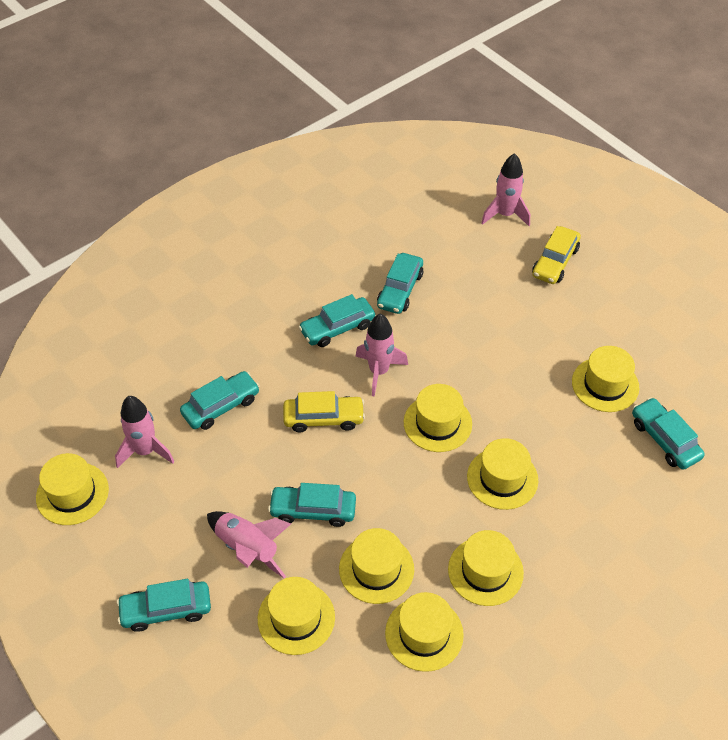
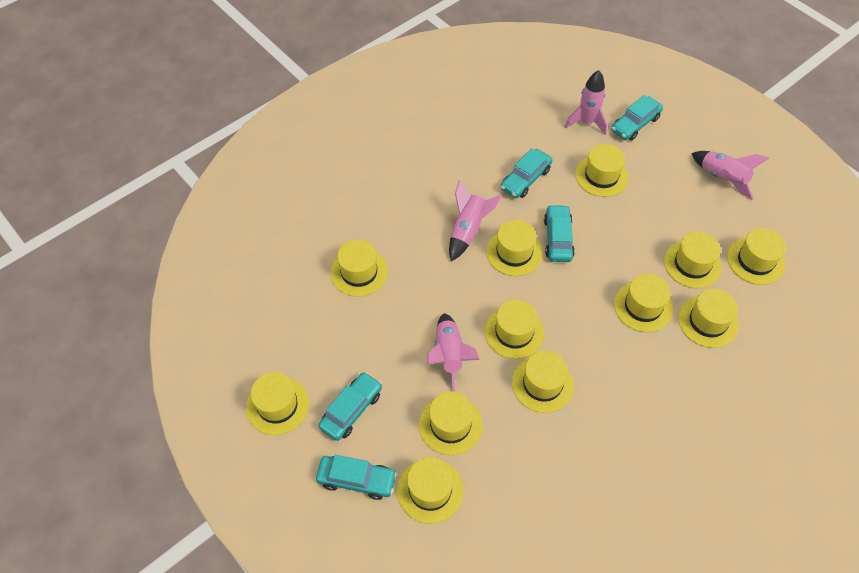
turquoise car: 6 -> 5
yellow car: 2 -> 0
yellow hat: 8 -> 12

